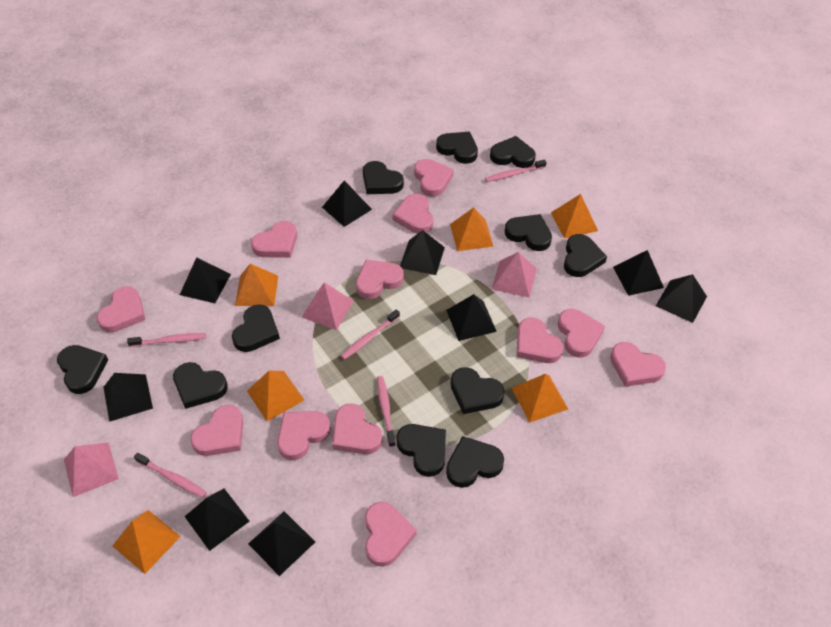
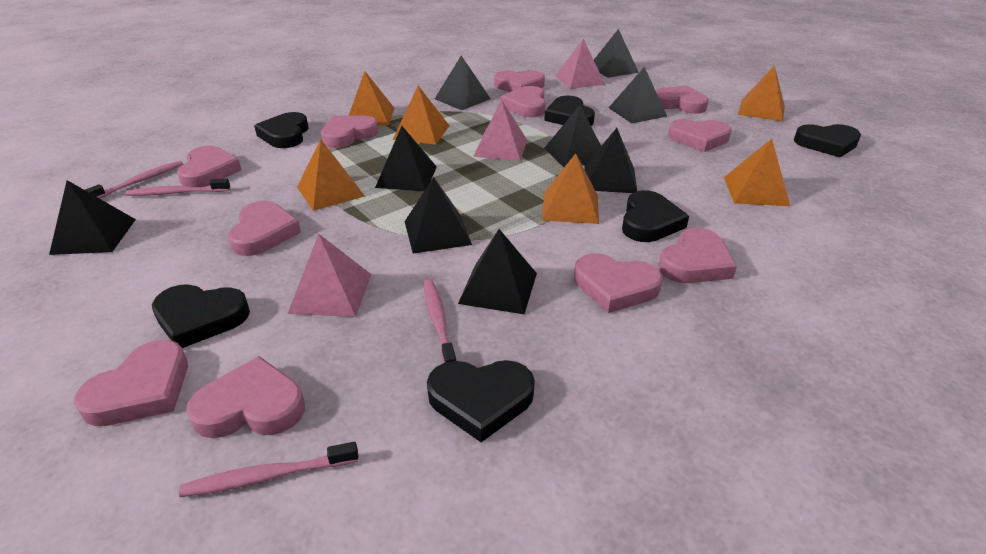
black heart: 11 -> 6
pink heart: 12 -> 11
pink toothbrush: 5 -> 4

